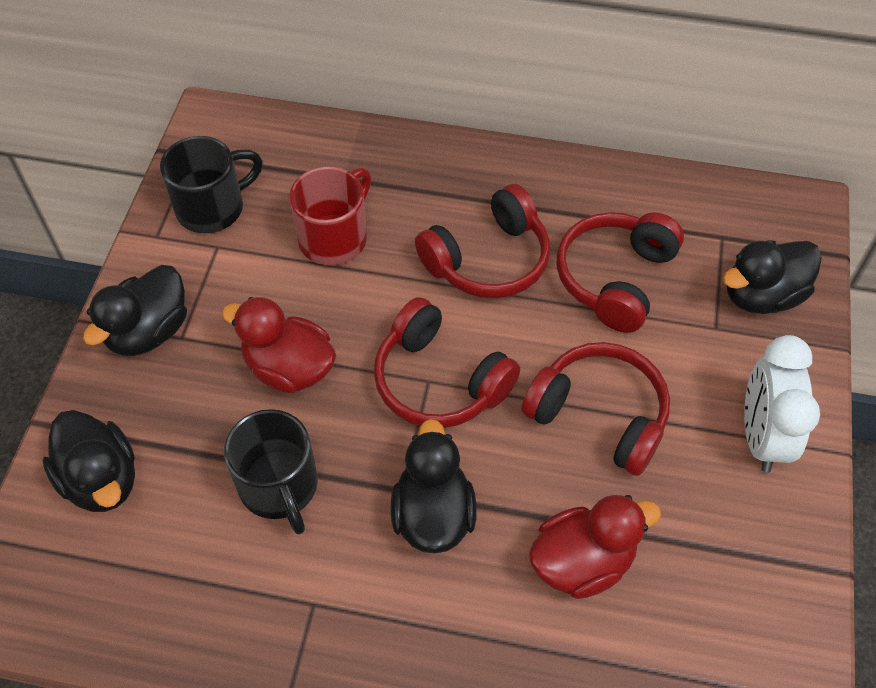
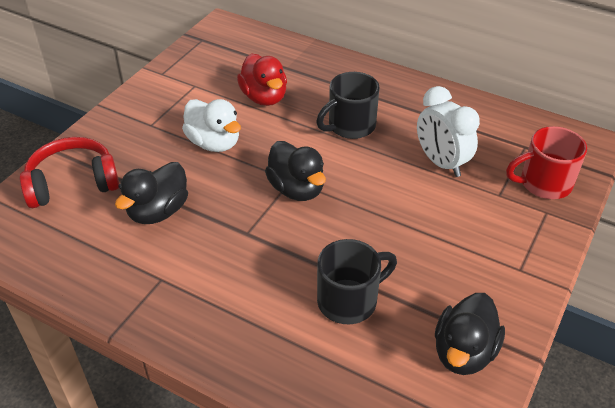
black duck: 4 -> 3
red duck: 2 -> 1
red headphones: 4 -> 1
white duck: 0 -> 1

